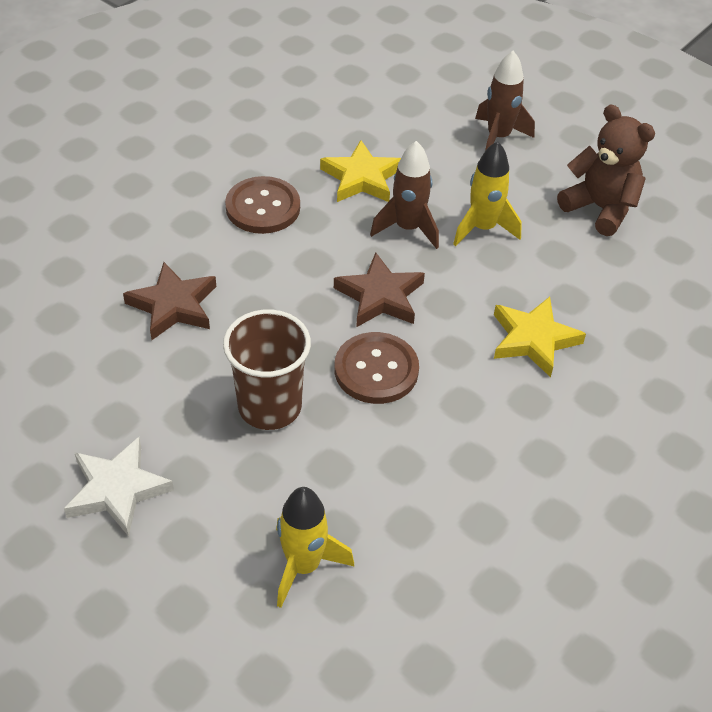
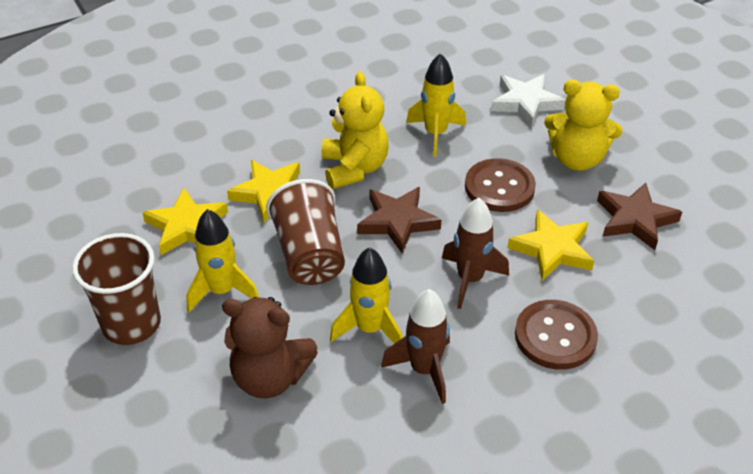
brown cup: 1 -> 2
yellow rocket: 2 -> 3
yellow star: 2 -> 3
yellow teddy bear: 0 -> 2

